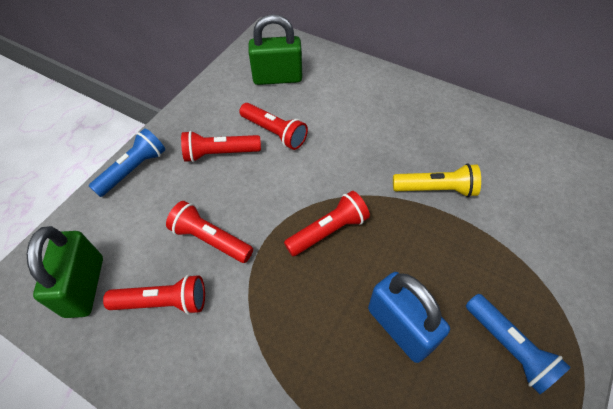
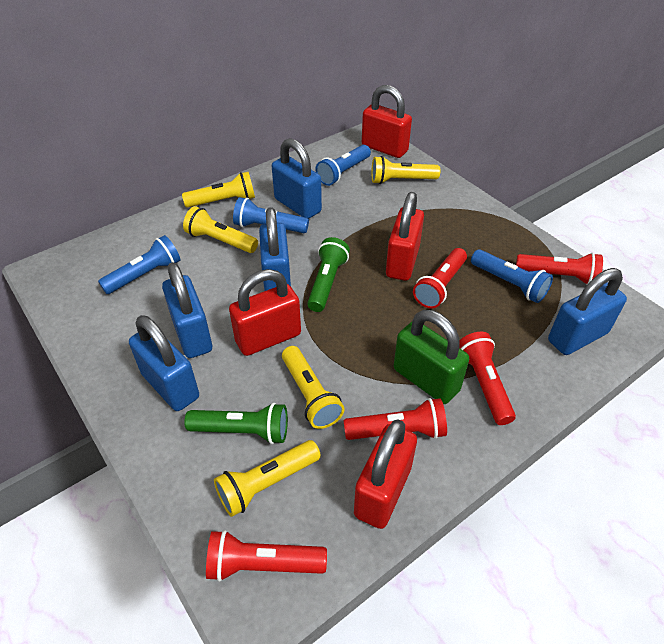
blue flashlight: 2 -> 4
blue padlock: 1 -> 5
green flashlight: 0 -> 2
green padlock: 2 -> 1
red padlock: 0 -> 4
yellow flashlight: 1 -> 5

